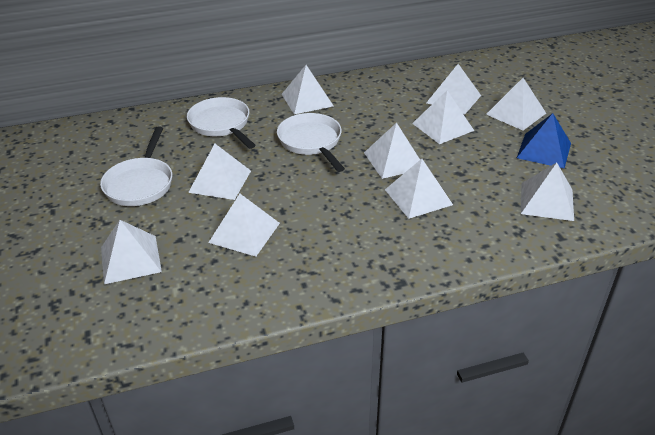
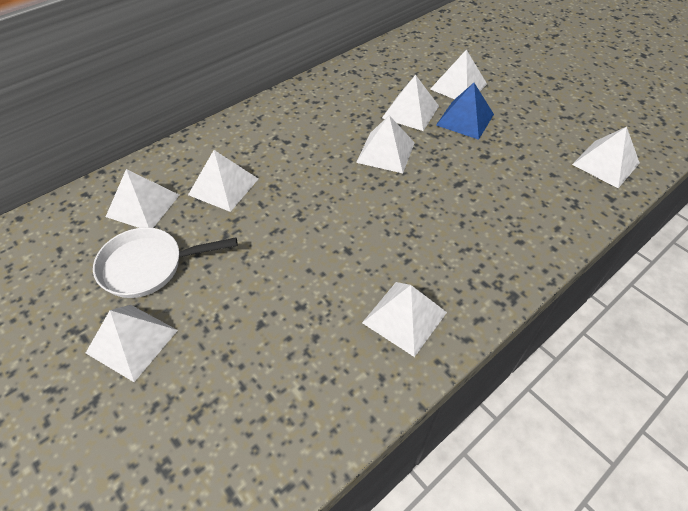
white pan: 3 -> 1
white pyramid: 10 -> 8

